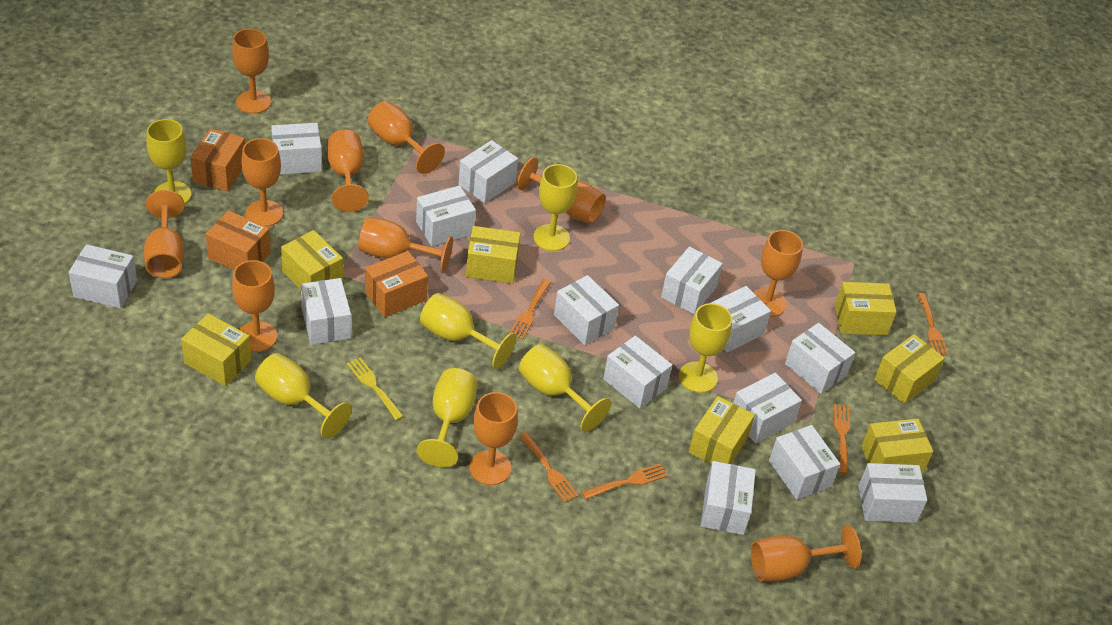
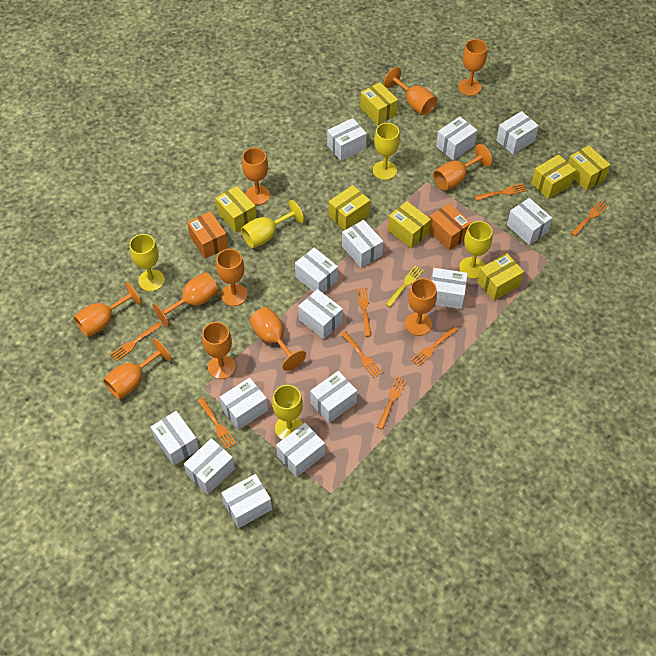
orange box: 3 -> 2
orange fork: 5 -> 8
yellow goblet: 7 -> 5

